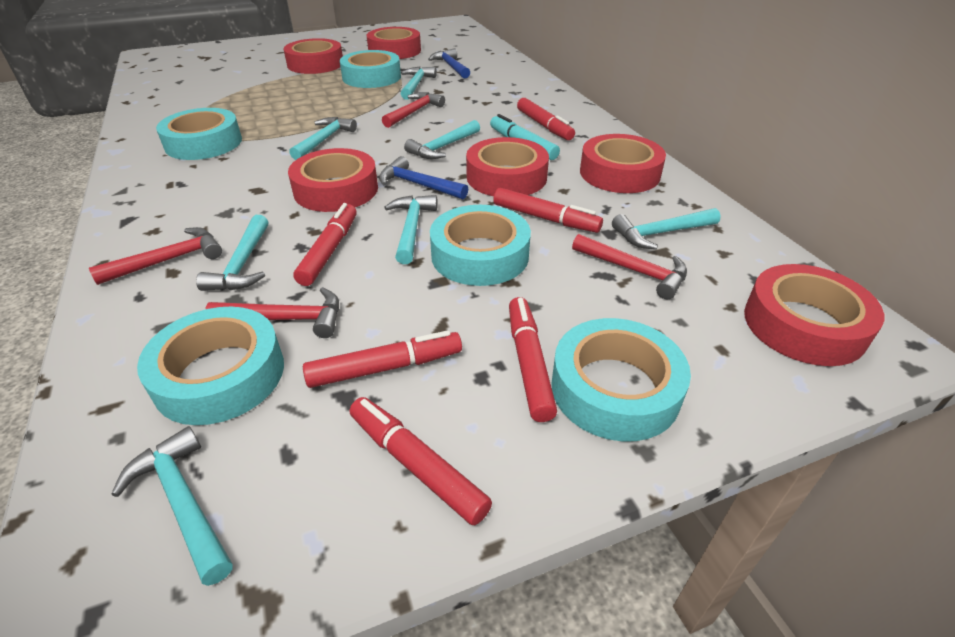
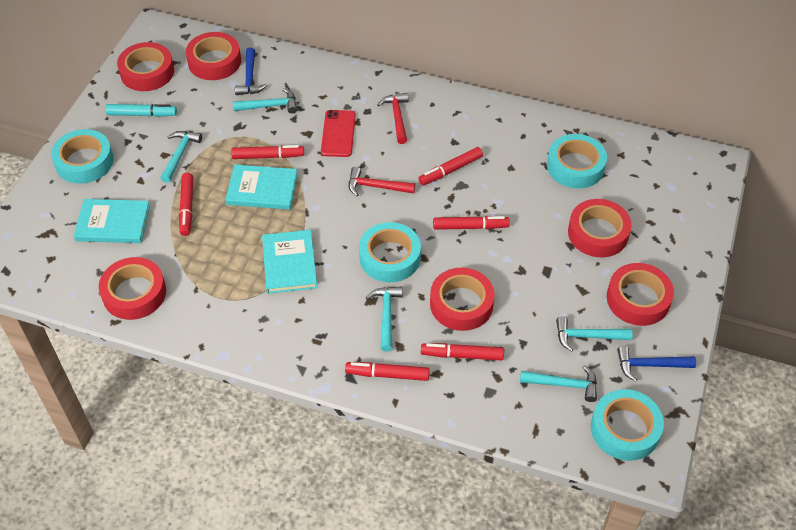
red hammer: 4 -> 2
red phone: 0 -> 1
turquoise book: 0 -> 3
turquoise hammer: 7 -> 5
turquoise tape: 5 -> 4

